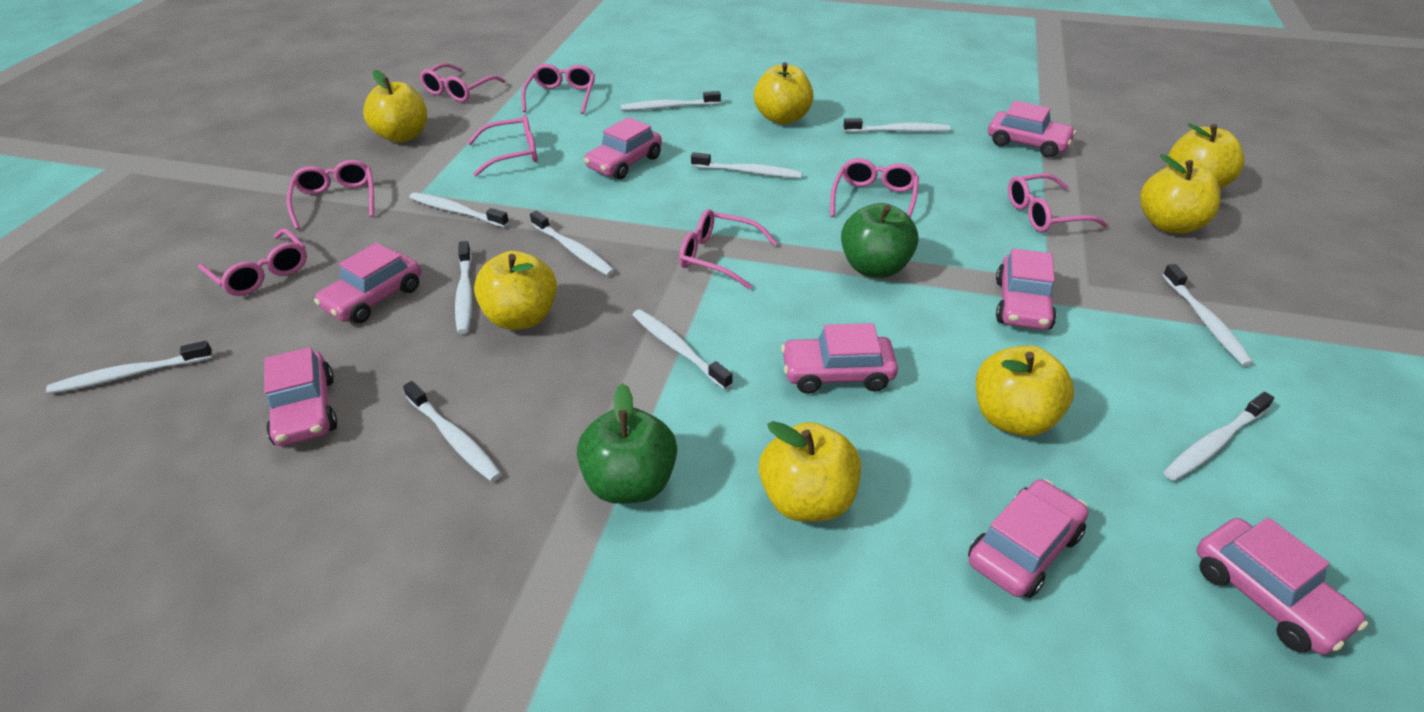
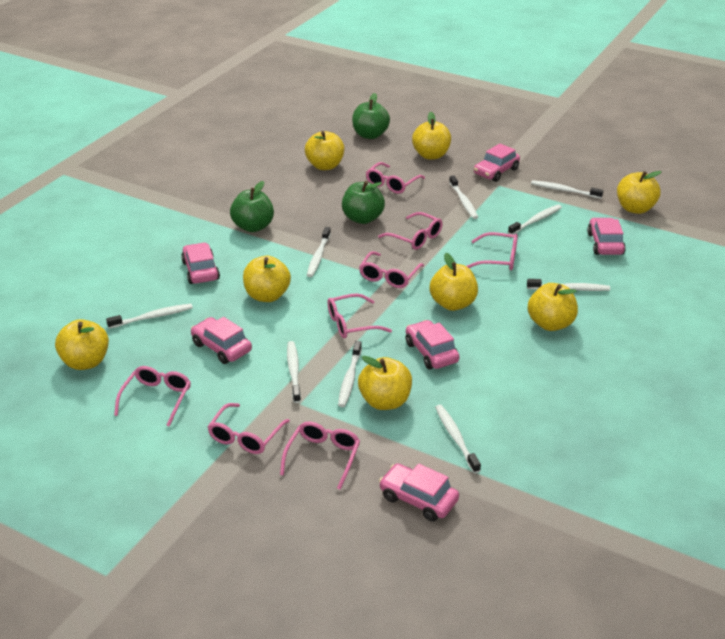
green apple: 2 -> 3
pink car: 8 -> 6
white toothbrush: 11 -> 9
yellow apple: 7 -> 8

